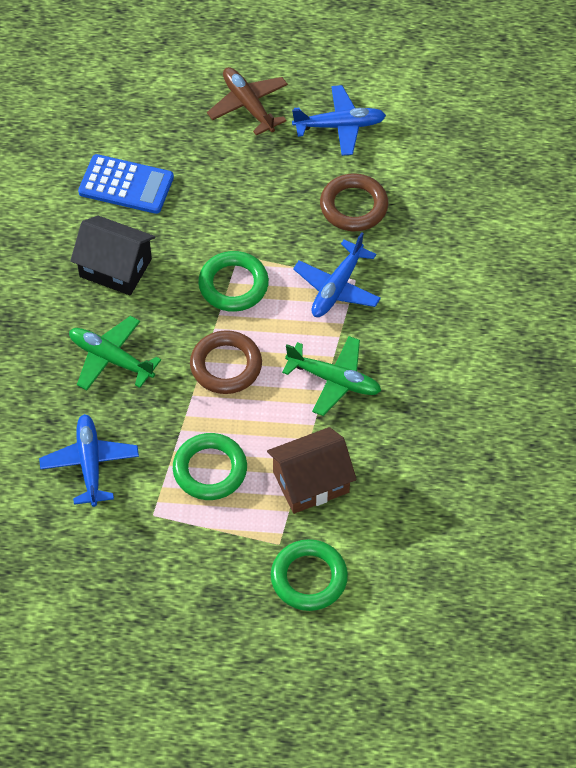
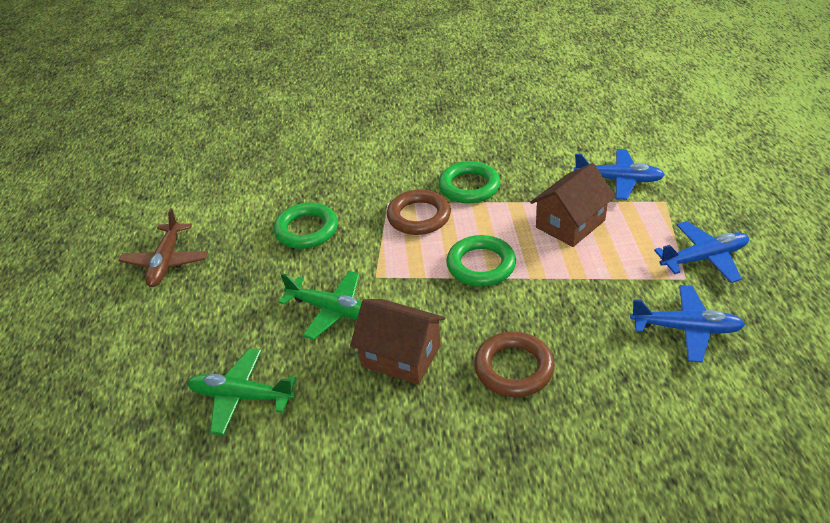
black house: 1 -> 0
blue calculator: 1 -> 0
brown house: 1 -> 2

